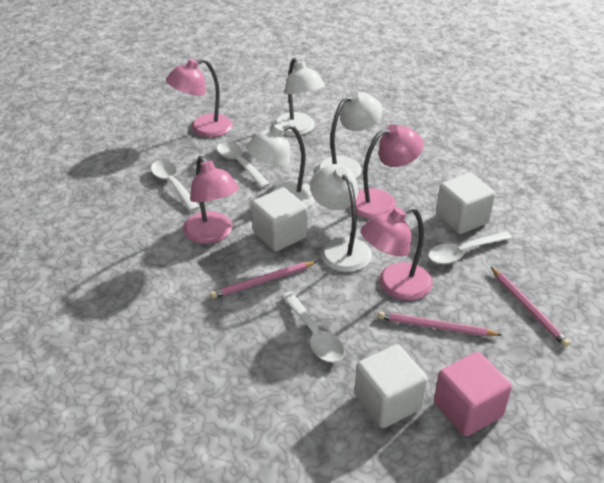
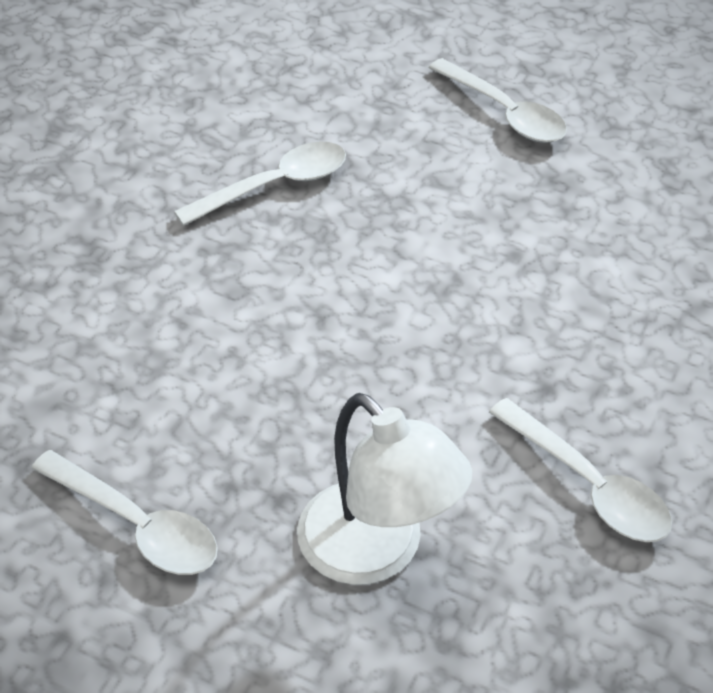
pink cube: 1 -> 0
pink lamp: 4 -> 0
pink pencil: 3 -> 0
white cube: 3 -> 0
white lamp: 4 -> 1

